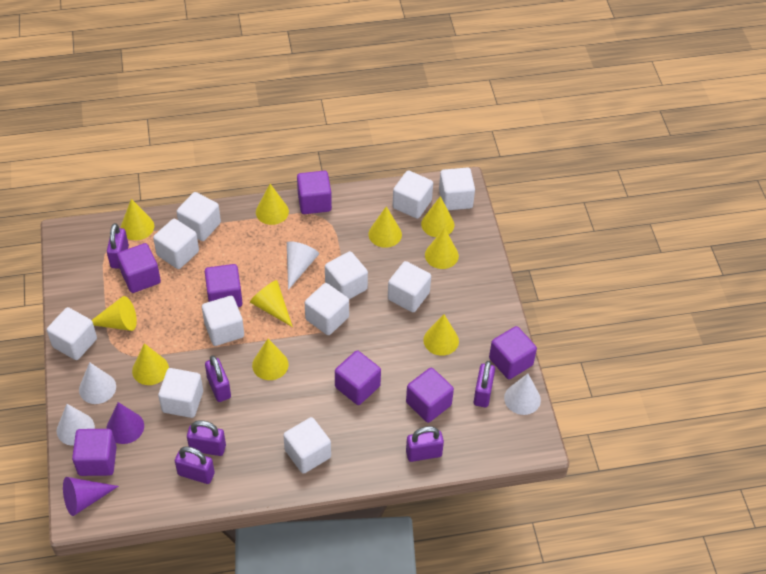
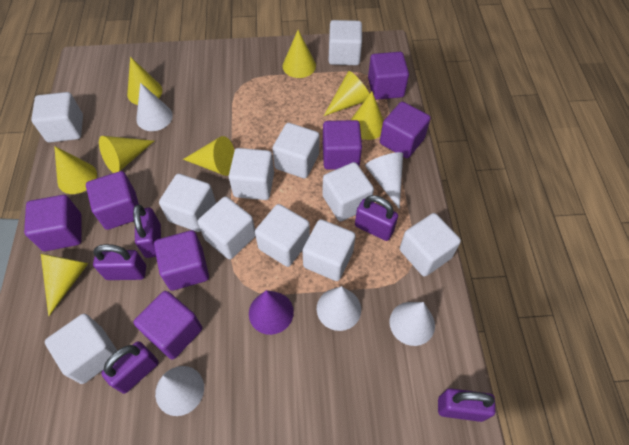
purple cone: 2 -> 1
purple padlock: 6 -> 5
white cone: 4 -> 5
yellow cone: 10 -> 8

